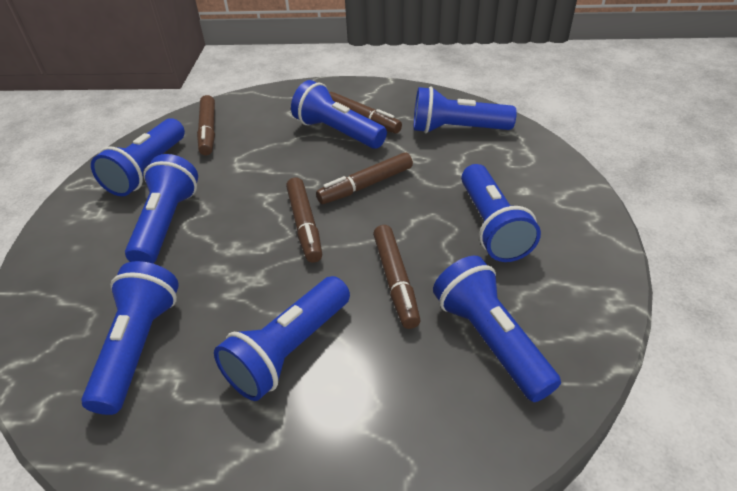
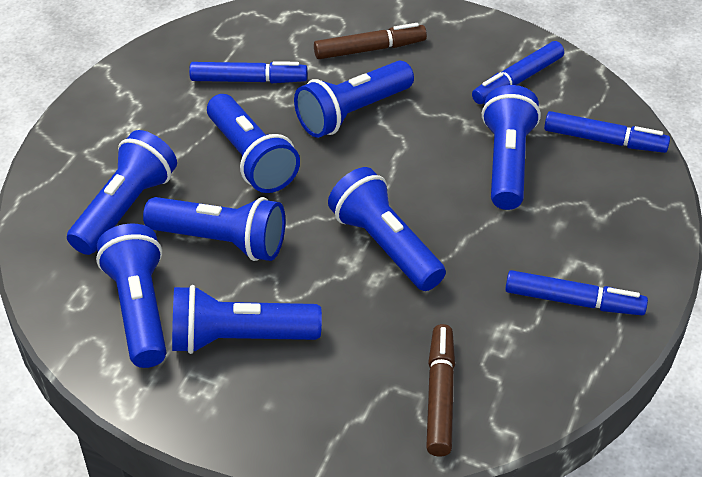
blue marker: 0 -> 4
brown marker: 5 -> 2

